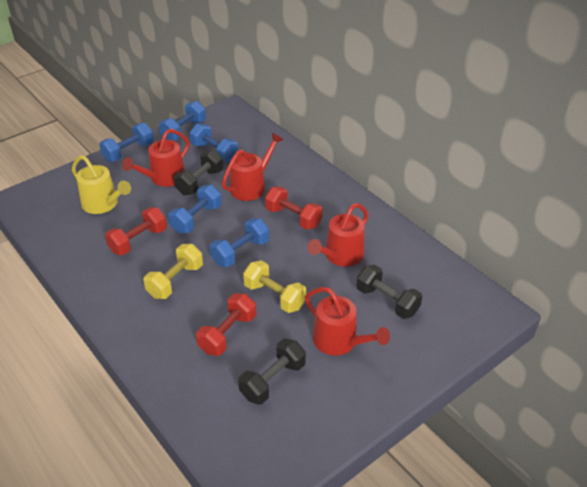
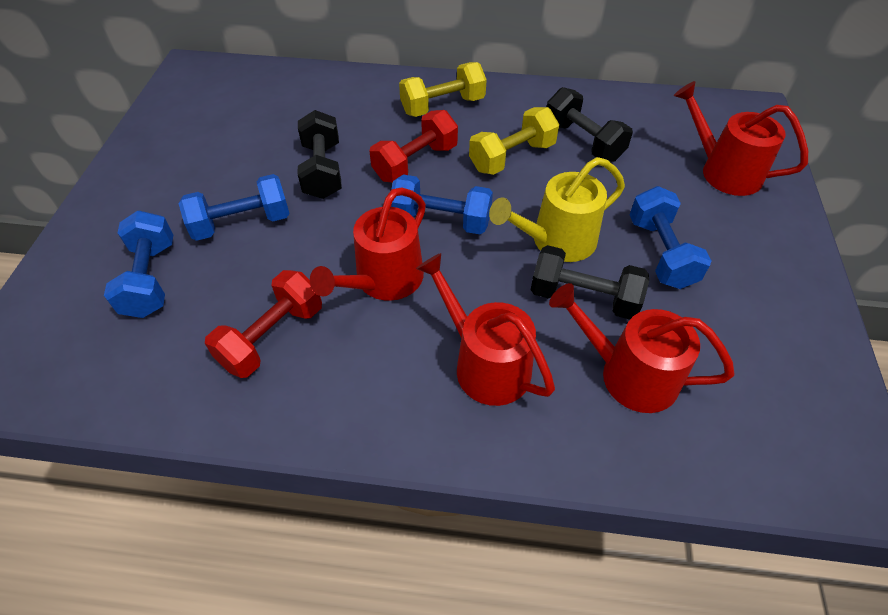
blue dumbbell: 5 -> 4
red dumbbell: 3 -> 2

